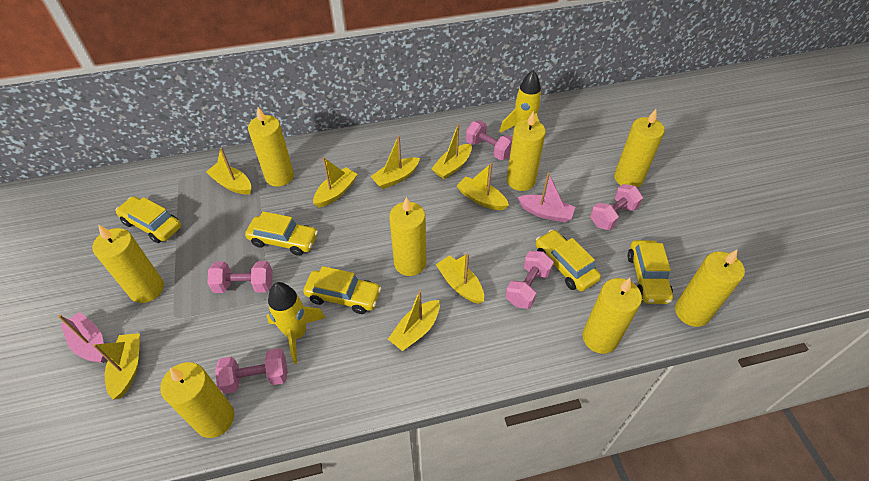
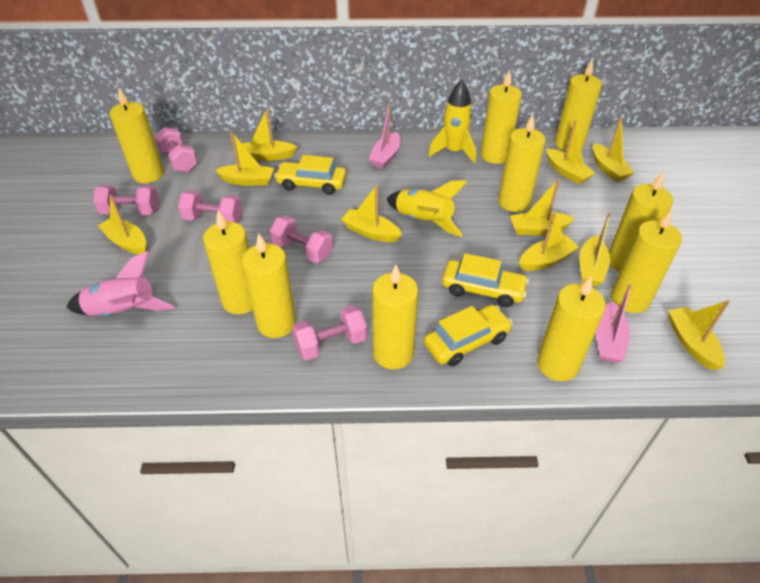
pink rocket: 0 -> 1
yellow boat: 8 -> 10
yellow candle: 8 -> 10
yellow car: 5 -> 3

